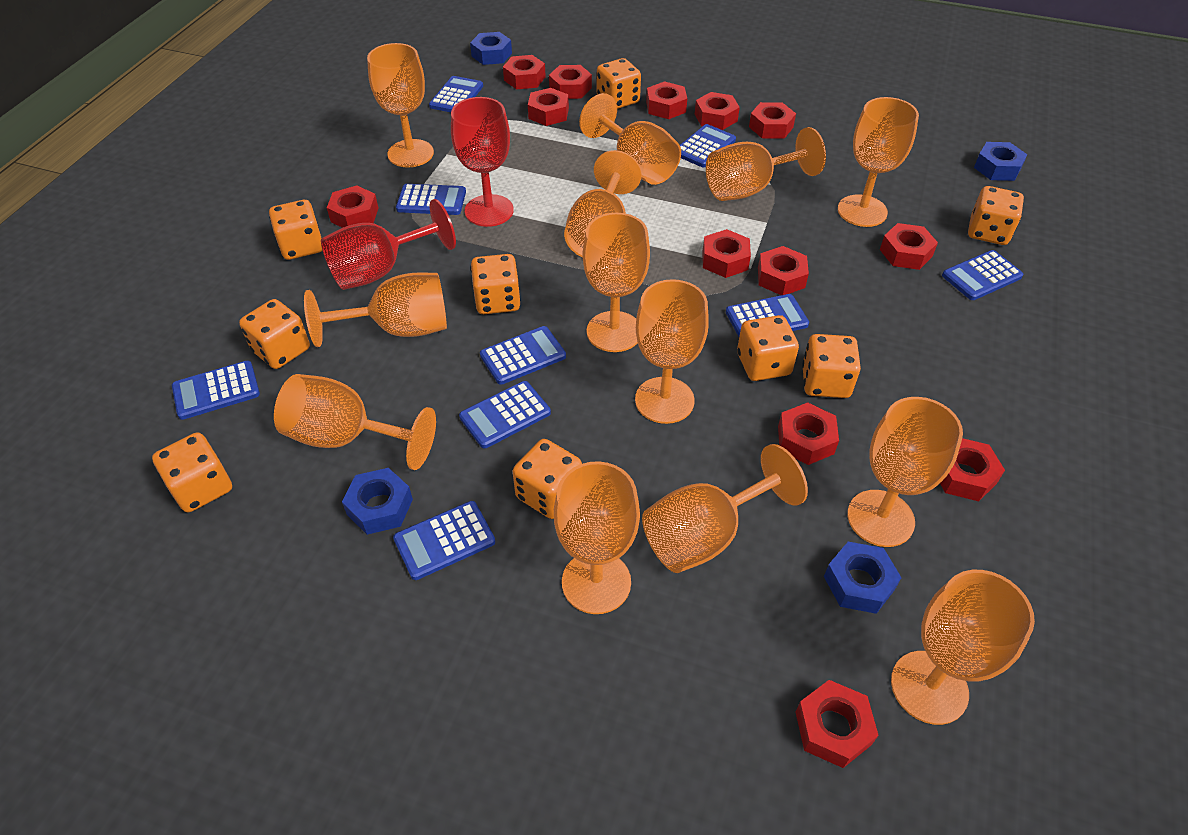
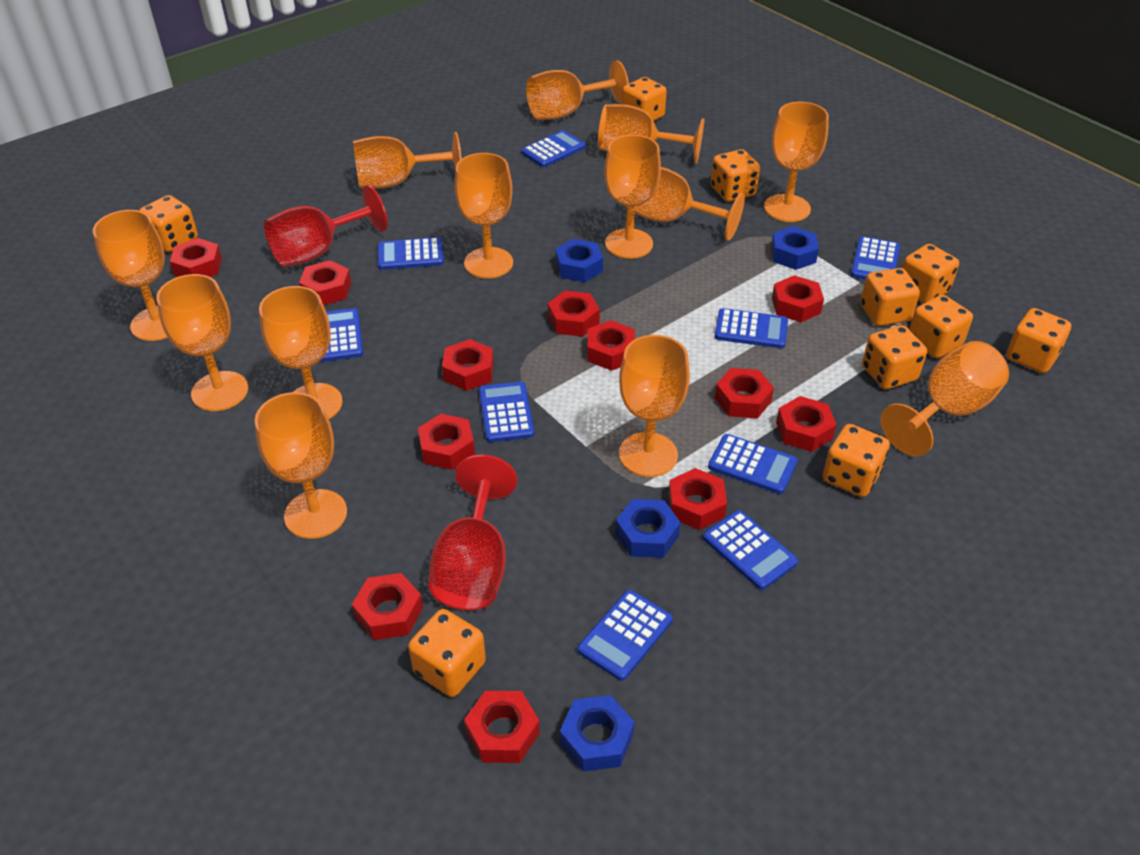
orange dice: 9 -> 10
red nut: 13 -> 12

